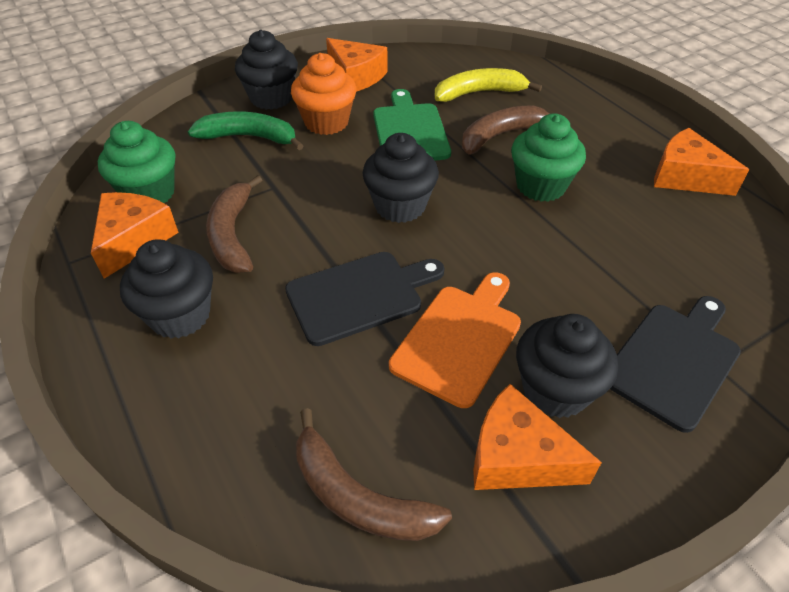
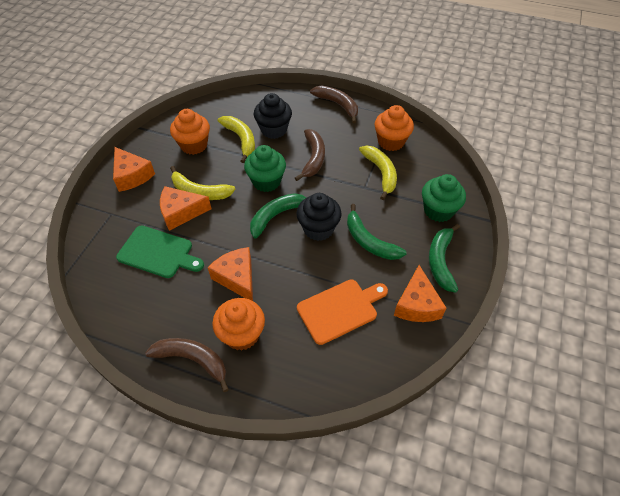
black cupcake: 4 -> 2
black cutting board: 2 -> 0
green banana: 1 -> 3
orange cupcake: 1 -> 3
yellow banana: 1 -> 3

